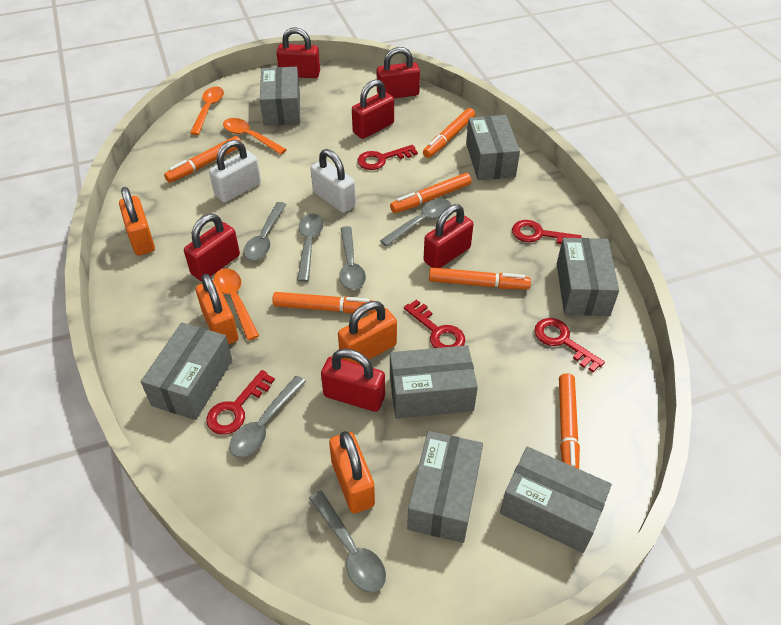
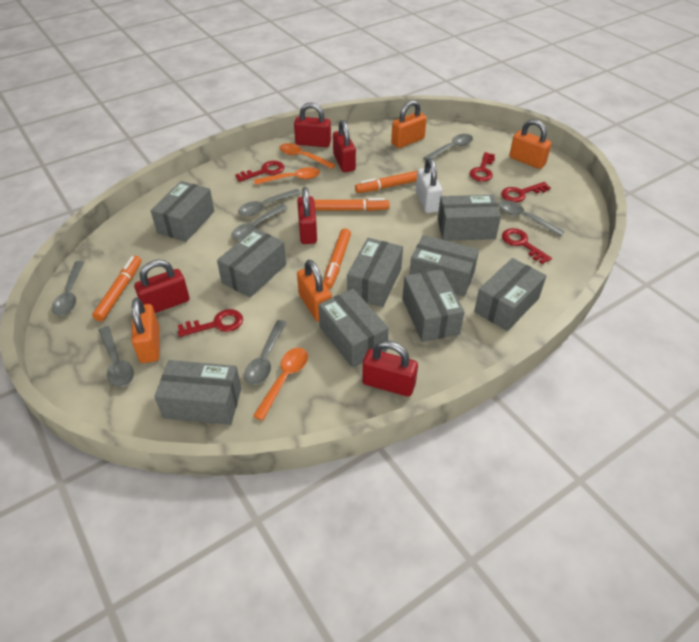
grey box: 7 -> 9
grey spoon: 6 -> 7
orange marker: 6 -> 4
red padlock: 6 -> 5
white padlock: 2 -> 1

